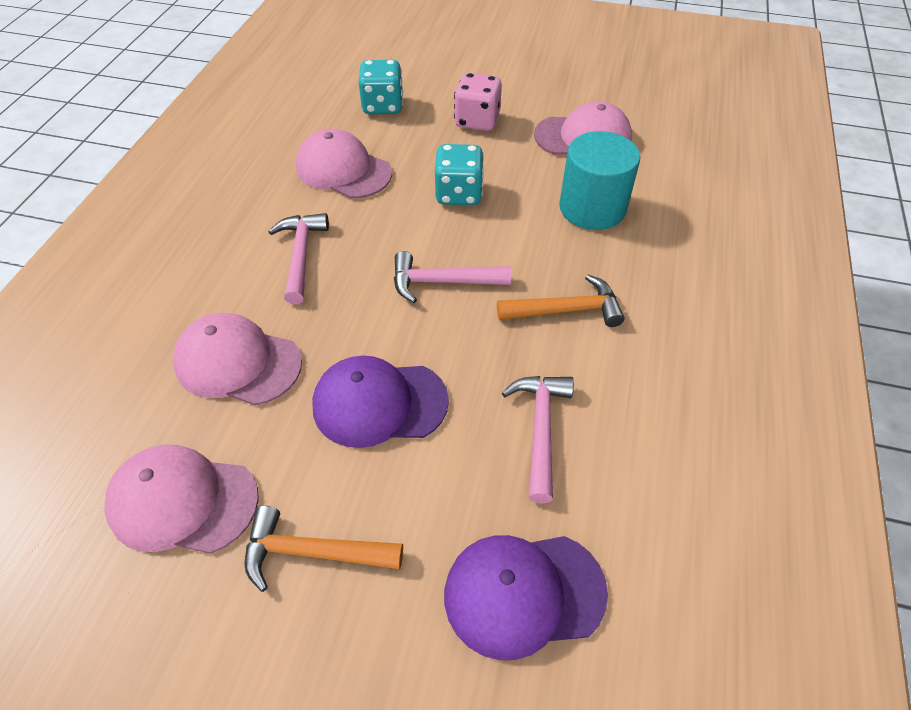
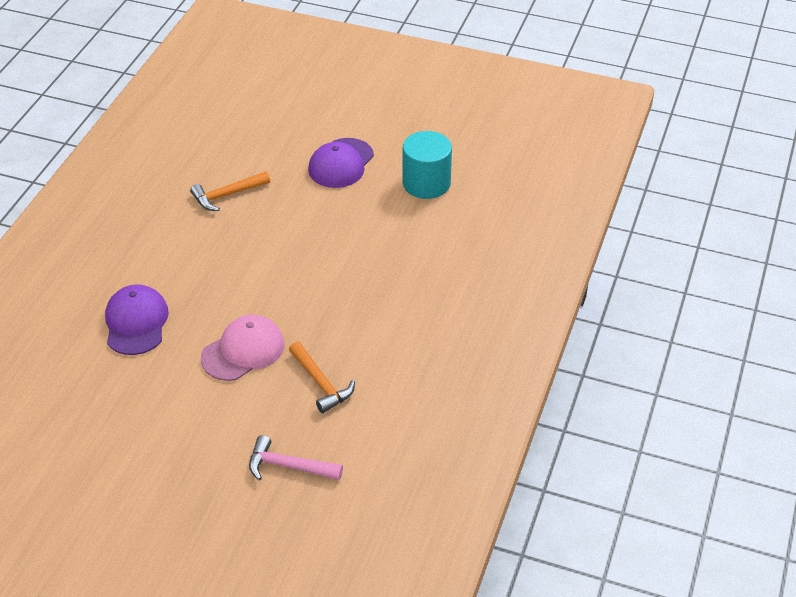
pink cap: 4 -> 1
pink dice: 1 -> 0
pink hammer: 3 -> 1
turquoise dice: 2 -> 0

